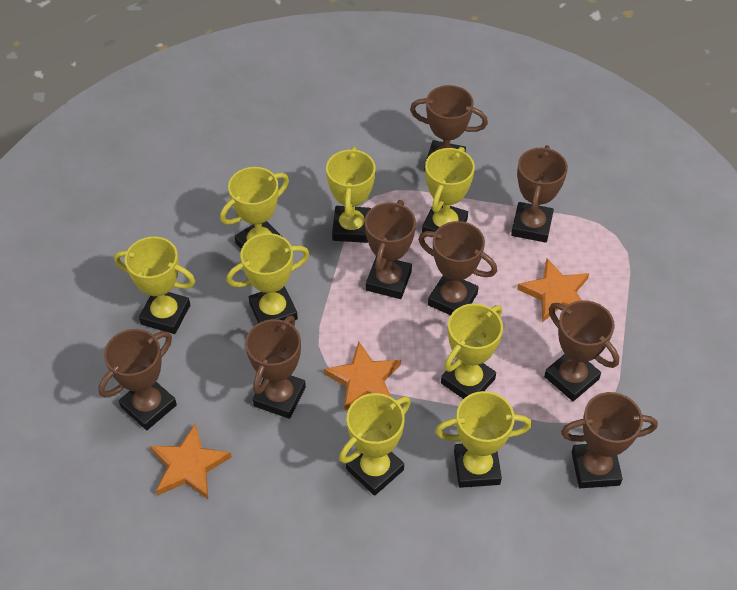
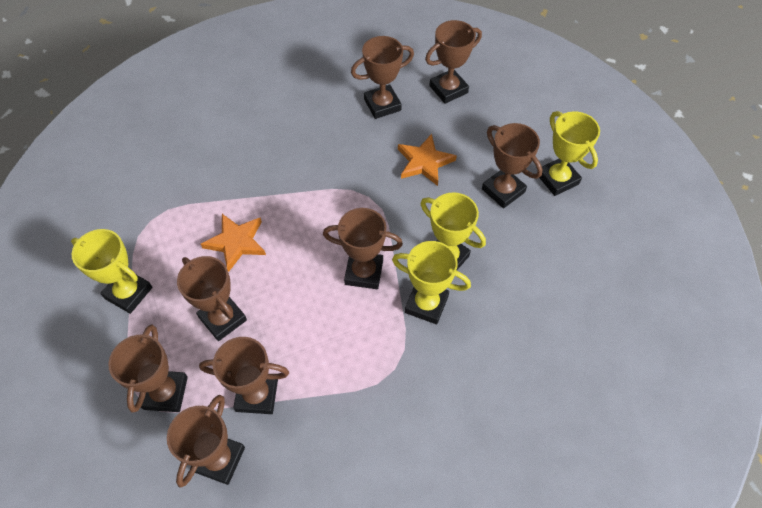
orange star: 3 -> 2
yellow trophy: 8 -> 4

